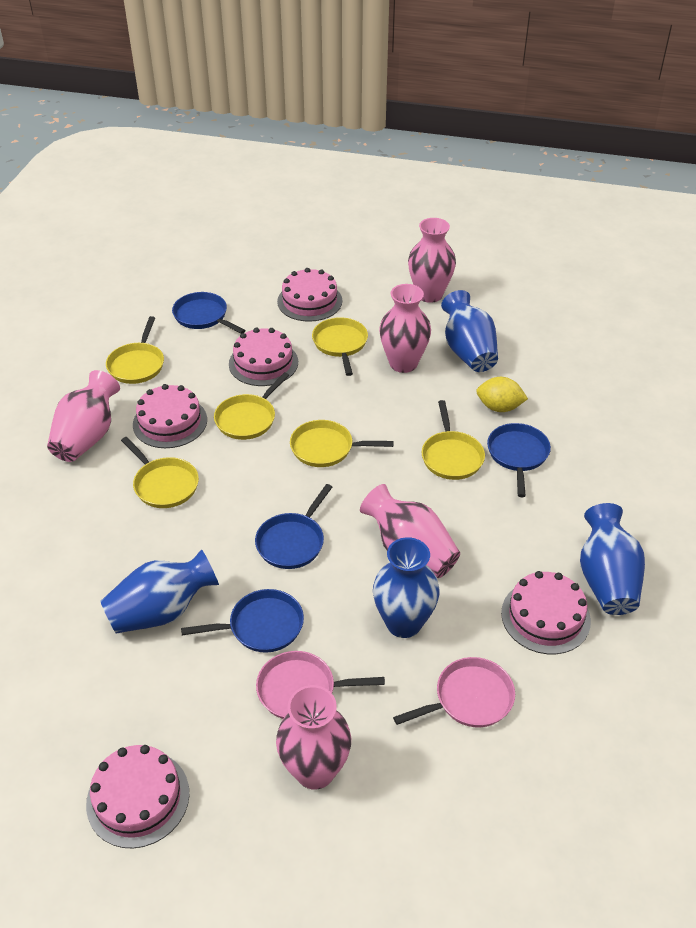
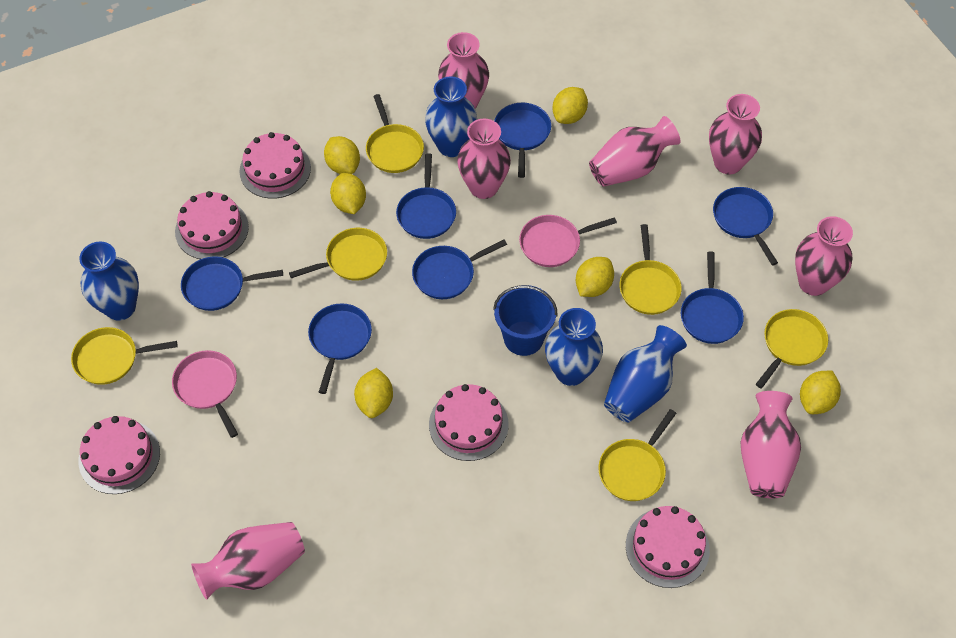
blue bucket: 0 -> 1
blue pan: 4 -> 7
pink vase: 5 -> 7
yellow lemon: 1 -> 6

